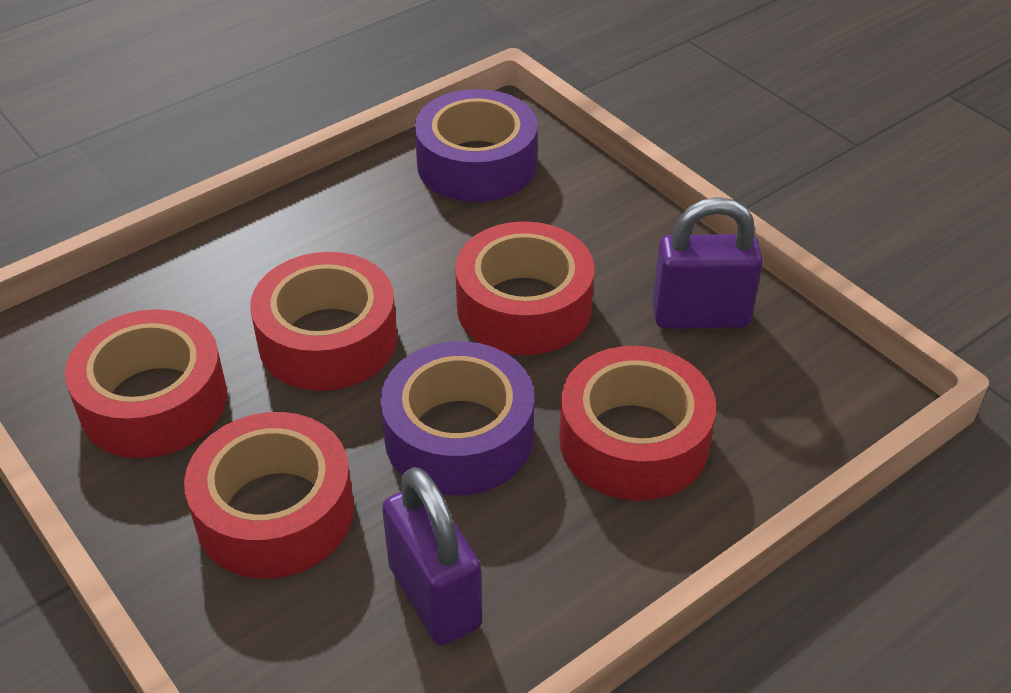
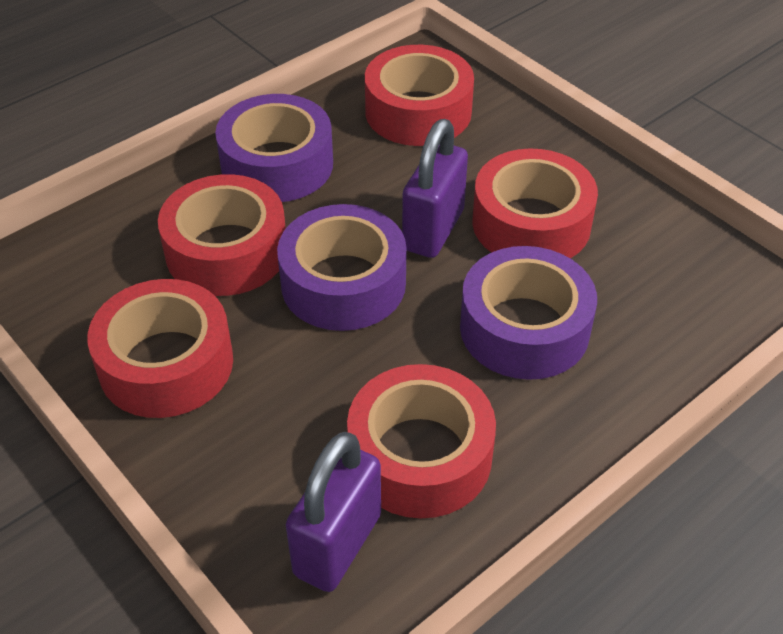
purple tape: 2 -> 3

